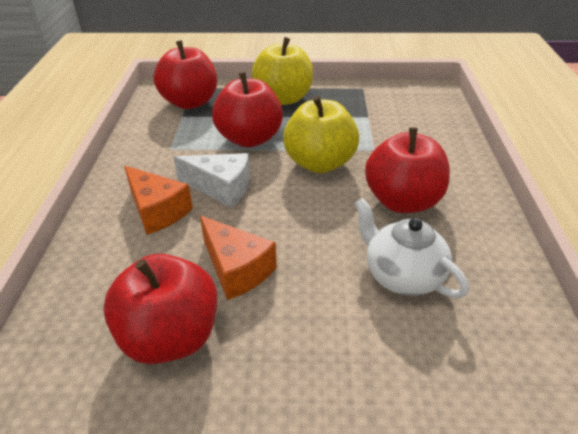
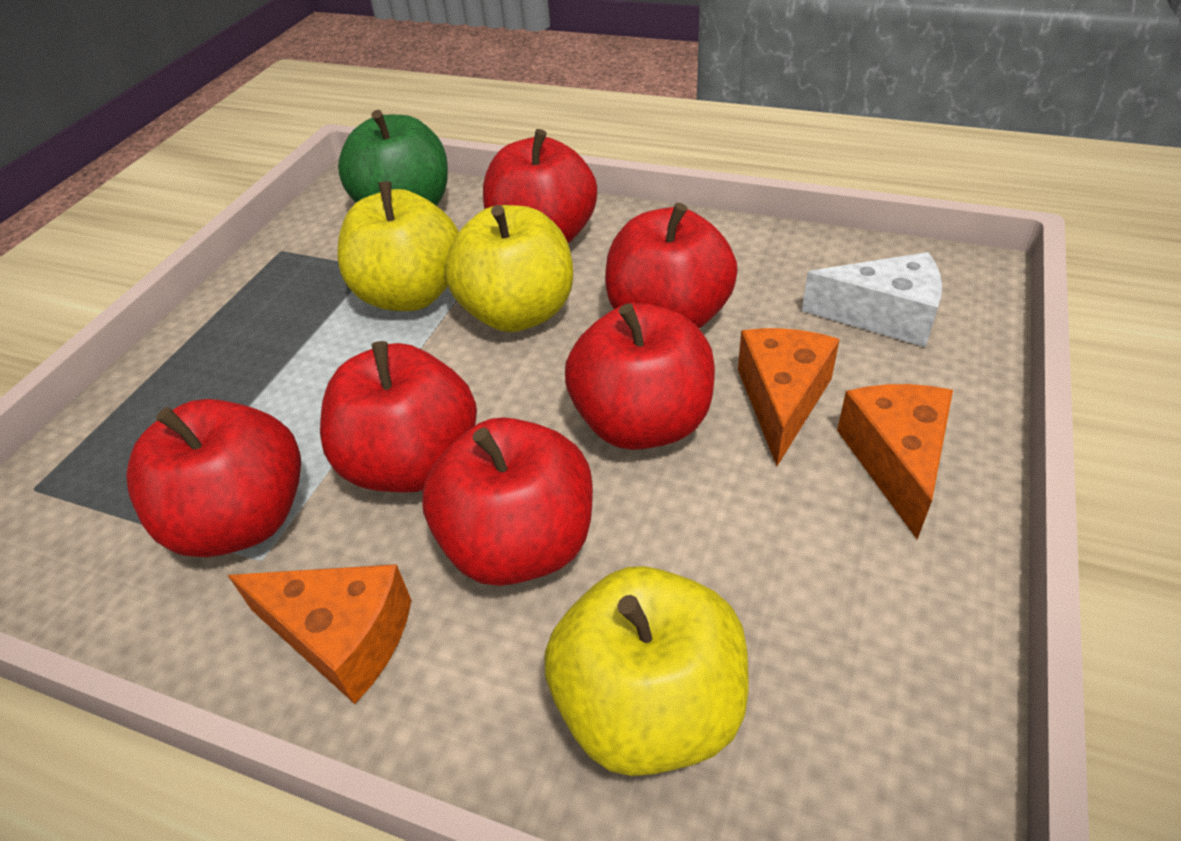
green apple: 0 -> 1
orange cheese: 2 -> 3
red apple: 4 -> 6
white teapot: 1 -> 0
yellow apple: 2 -> 3

